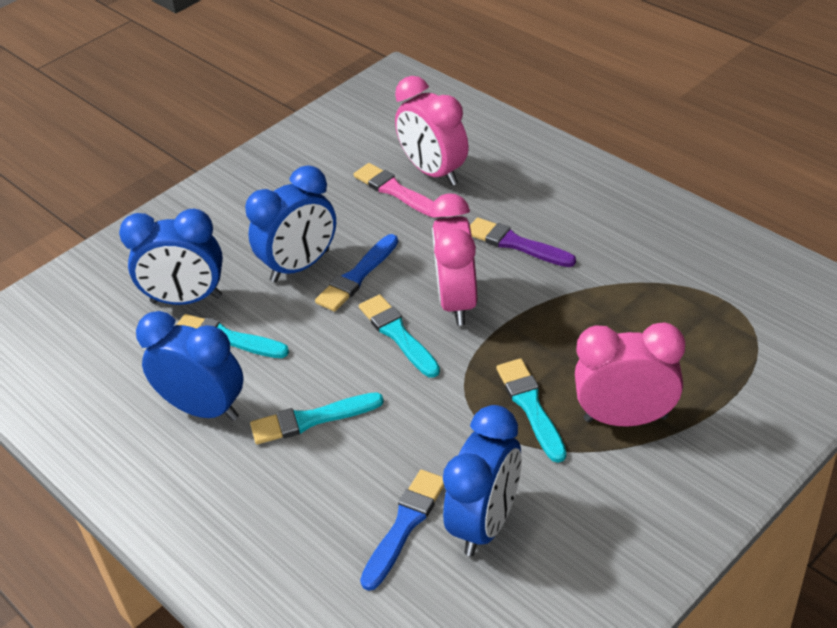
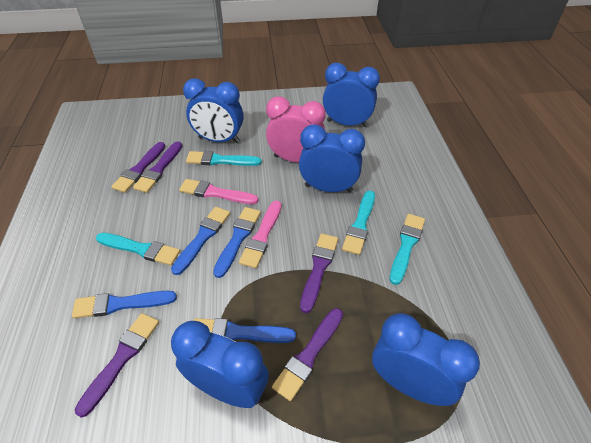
blue brush: 2 -> 4
blue clock: 4 -> 5
pink brush: 1 -> 2
pink clock: 3 -> 1
purple brush: 1 -> 5

